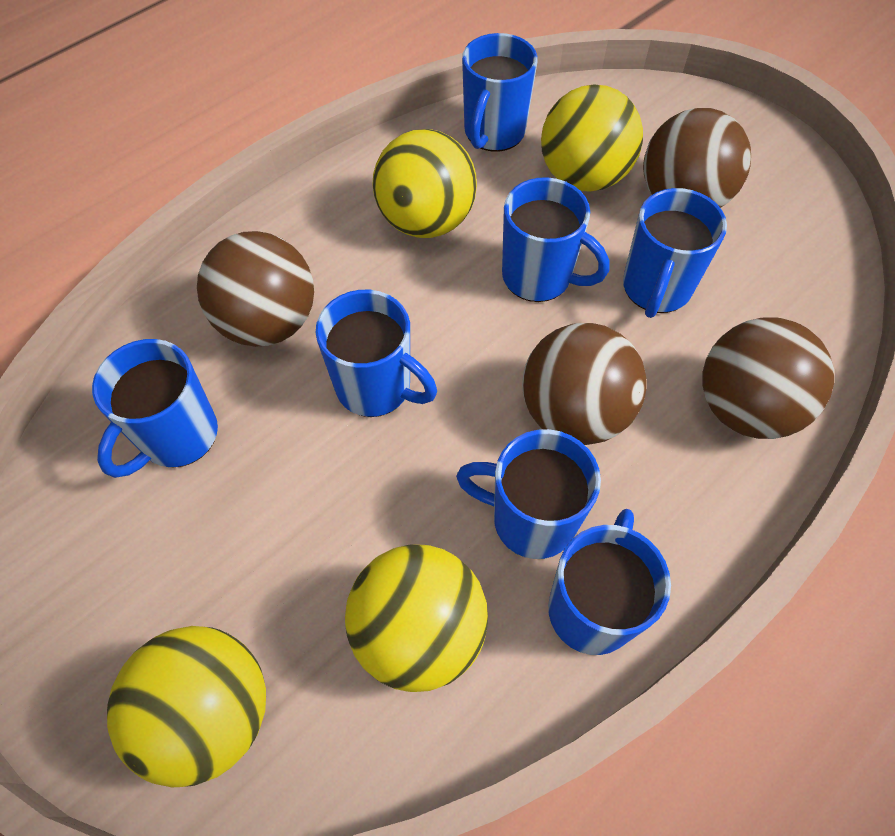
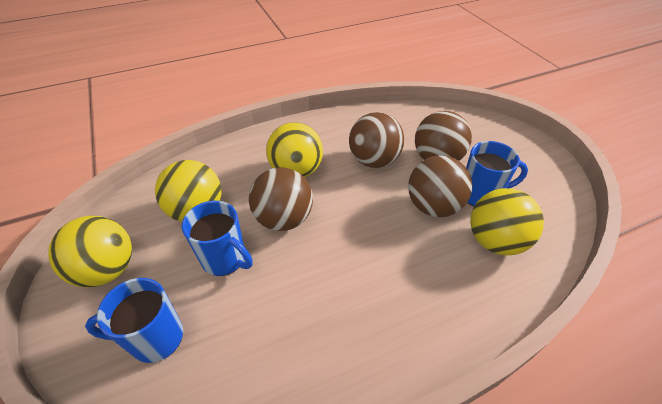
blue mug: 7 -> 3

